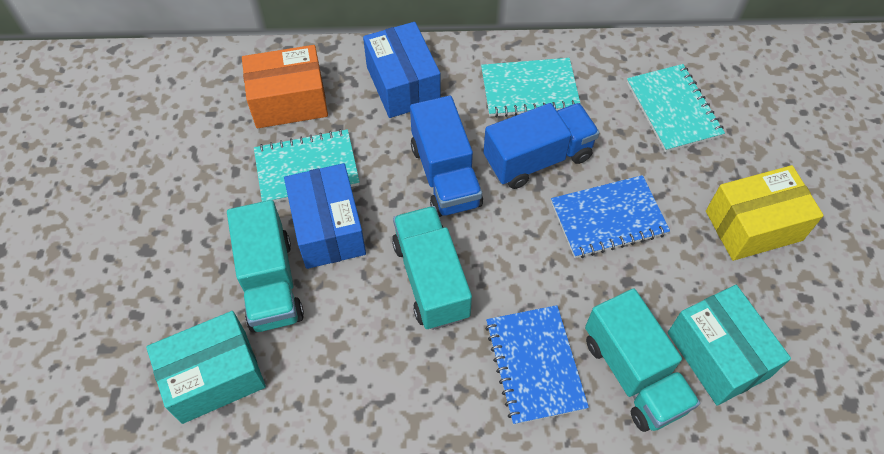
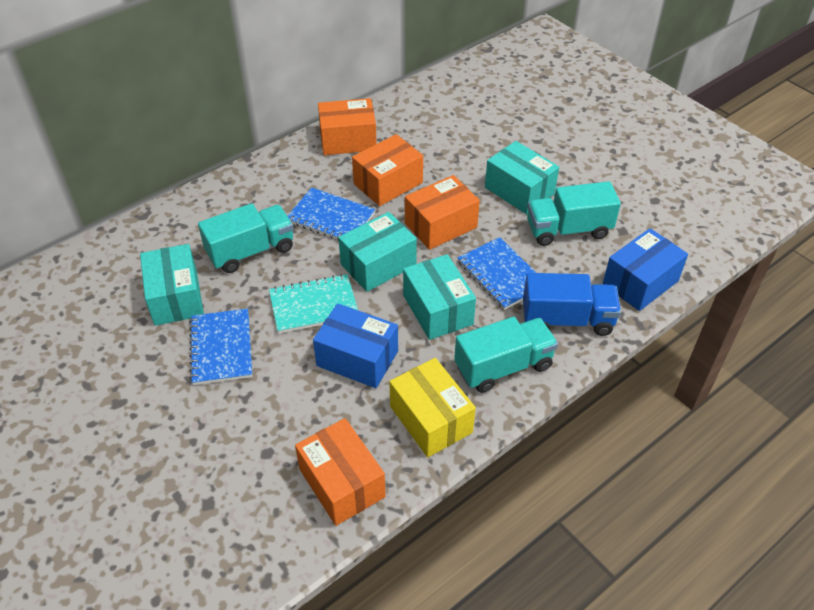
blue notebook: 2 -> 3
blue truck: 2 -> 1
orange box: 1 -> 4
turquoise box: 2 -> 4
turquoise notebook: 3 -> 1

